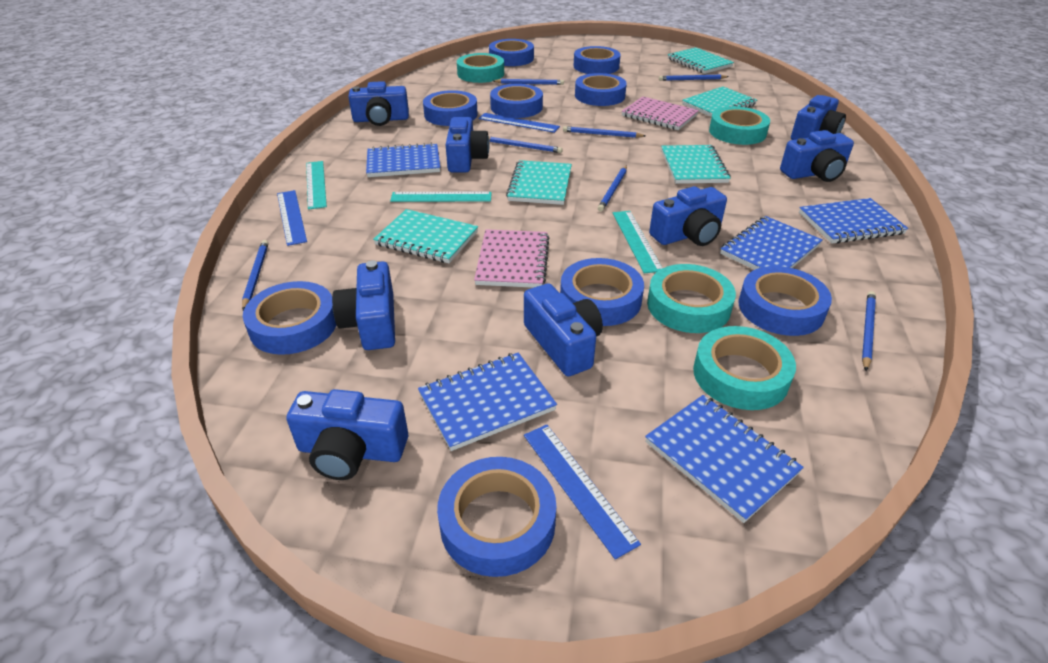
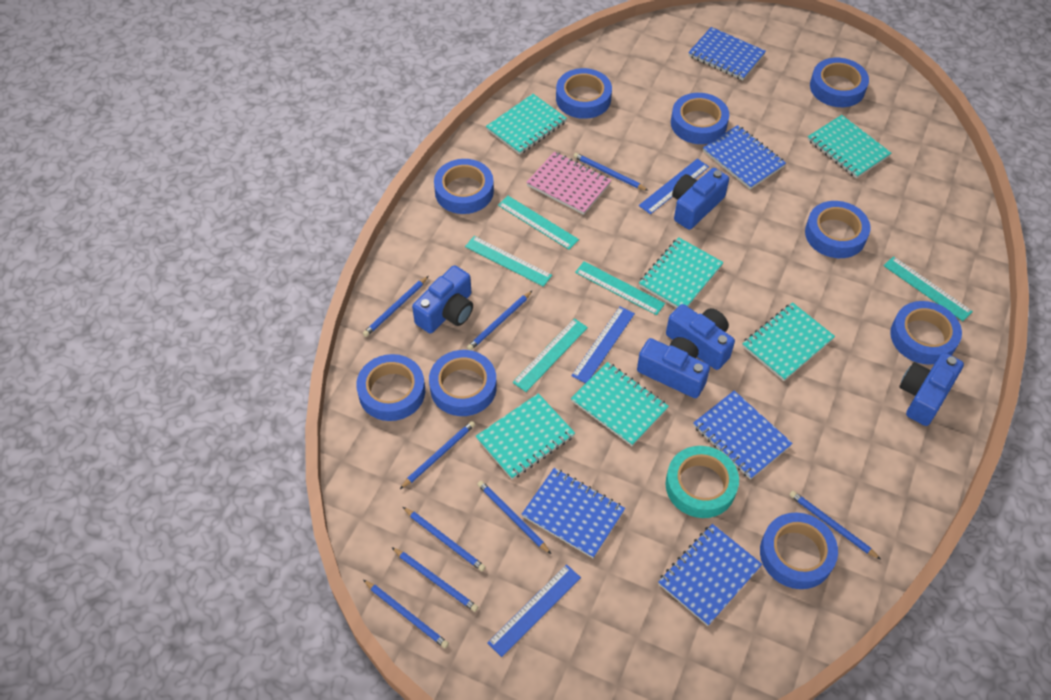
blue camera: 8 -> 5
blue pencil: 7 -> 9
pink notebook: 2 -> 1
turquoise notebook: 5 -> 6
turquoise ruler: 3 -> 5
turquoise tape: 4 -> 1

